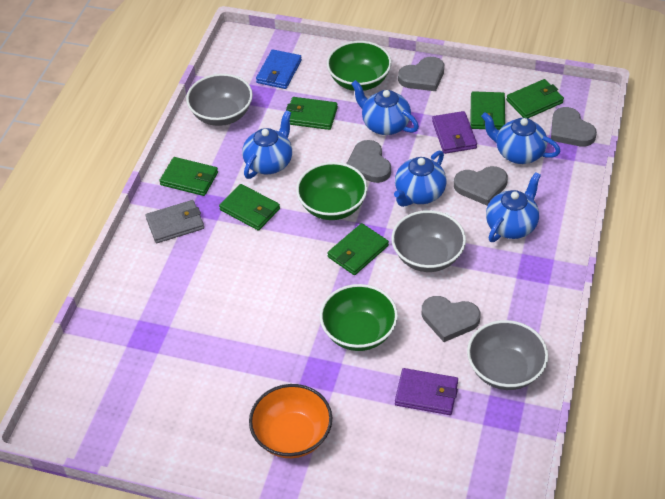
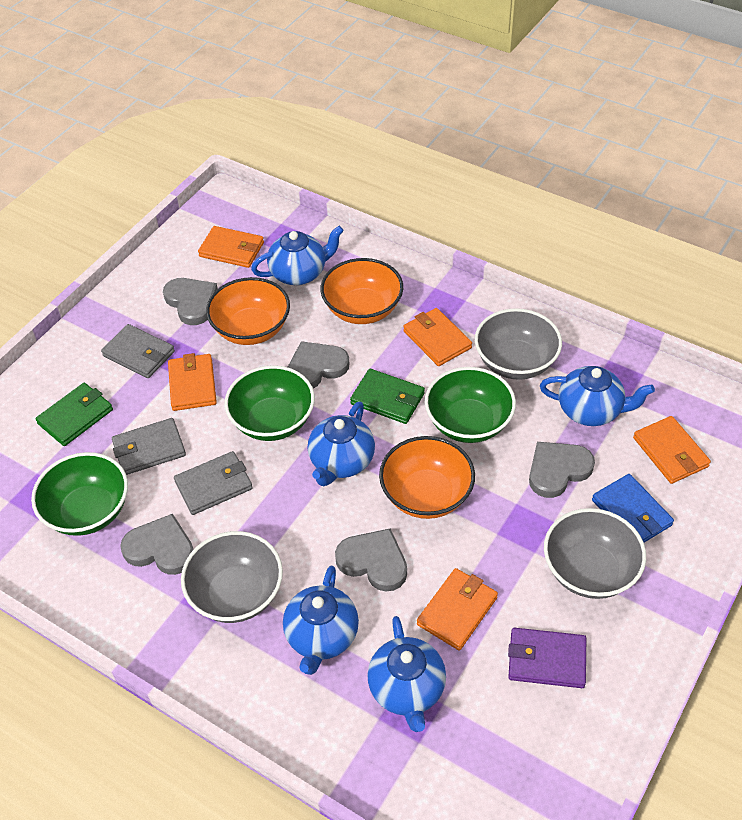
green wallet: 6 -> 2
grey wallet: 1 -> 3
orange bowl: 1 -> 3
orange wallet: 0 -> 5
purple wallet: 2 -> 1

